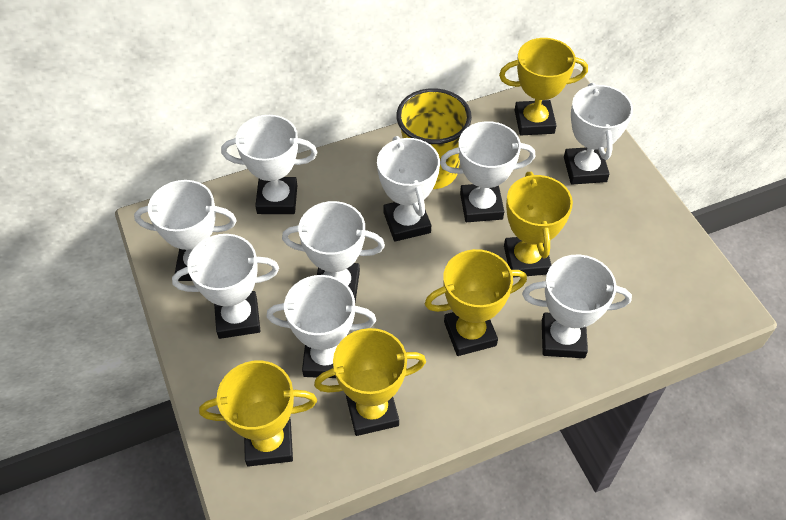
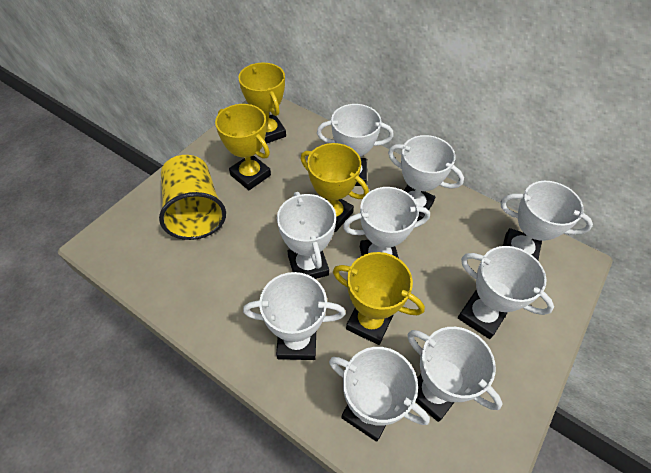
yellow trophy: 5 -> 4

